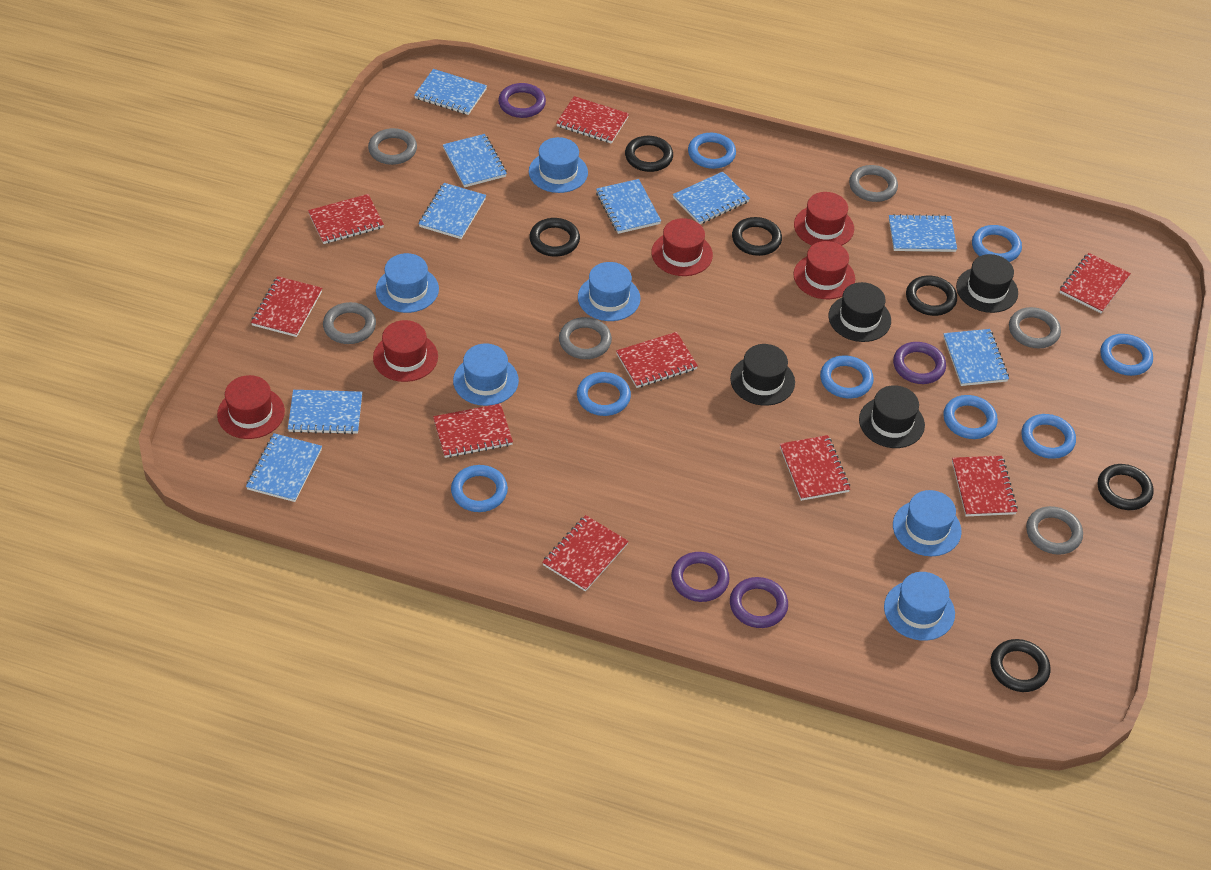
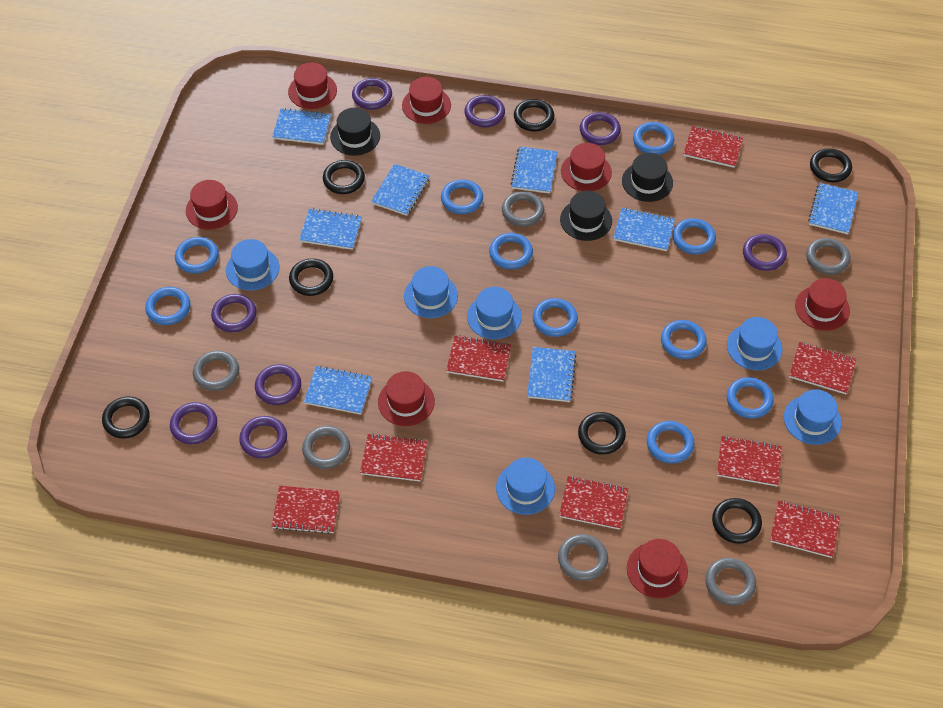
black hat: 4 -> 3
black ring: 6 -> 7
blue notebook: 9 -> 8
blue ring: 8 -> 10
purple ring: 4 -> 8
red hat: 5 -> 7
red notebook: 9 -> 8

